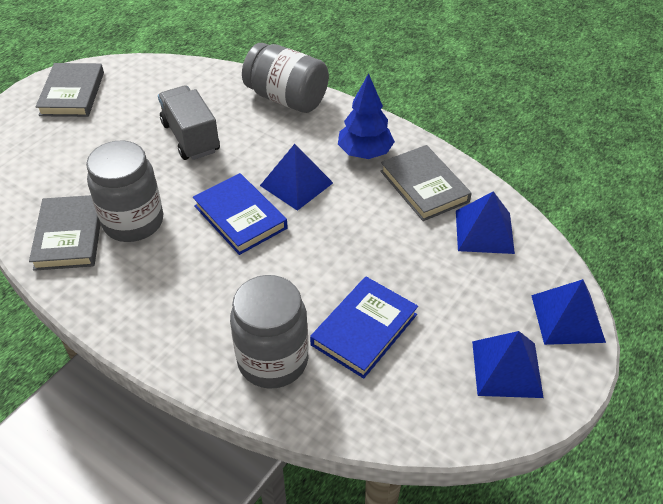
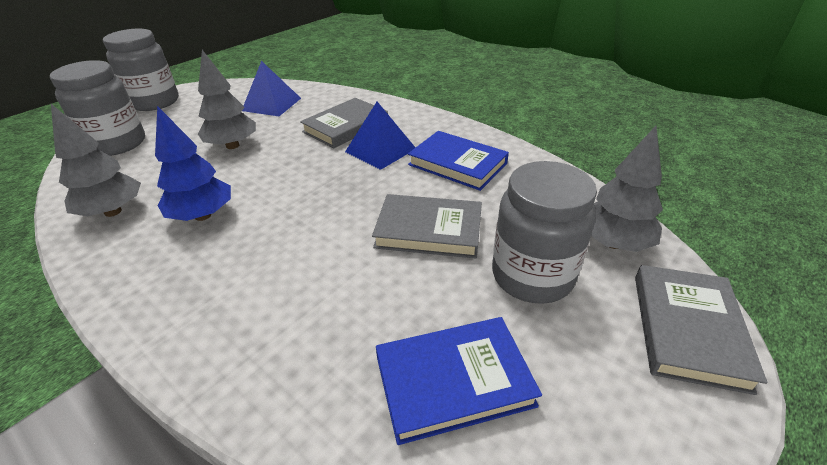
blue pyramid: 4 -> 2
grey tree: 0 -> 3
grey truck: 1 -> 0

